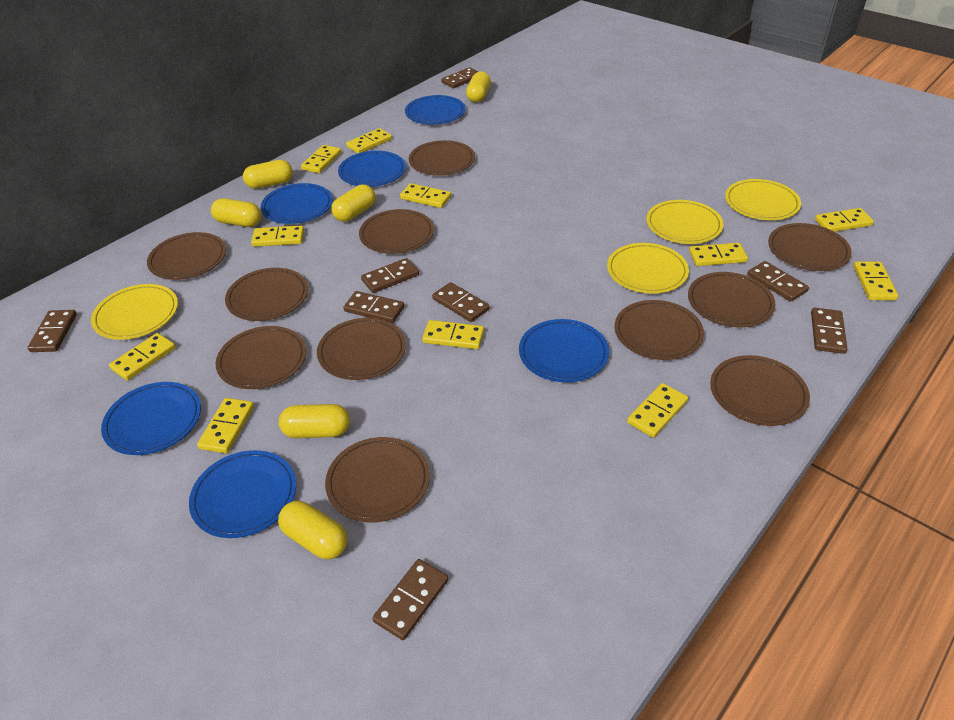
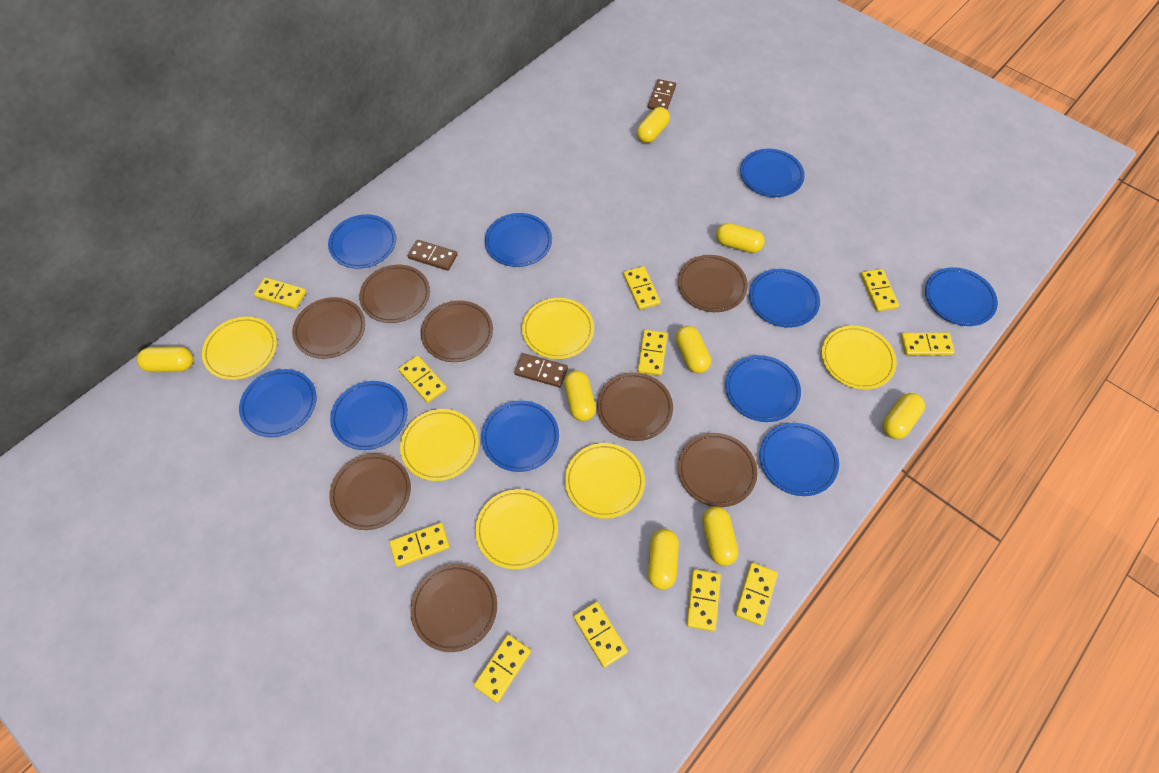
blue plate: 6 -> 10
brown domino: 8 -> 3
brown plate: 11 -> 8
yellow capsule: 6 -> 8
yellow plate: 4 -> 6

